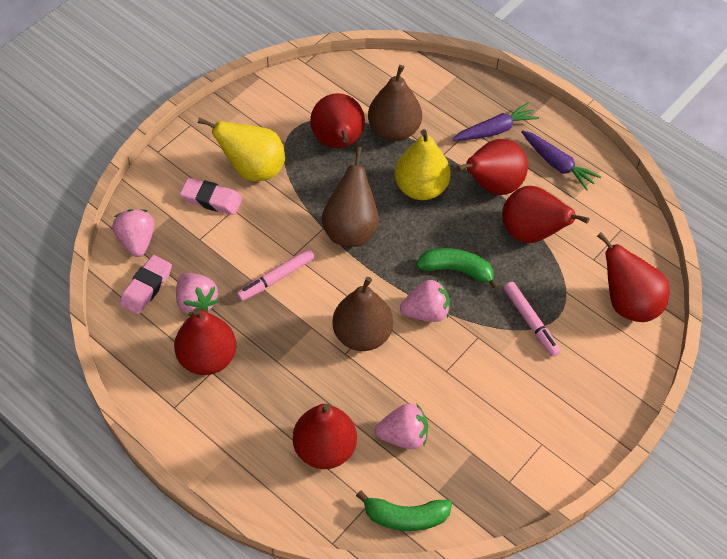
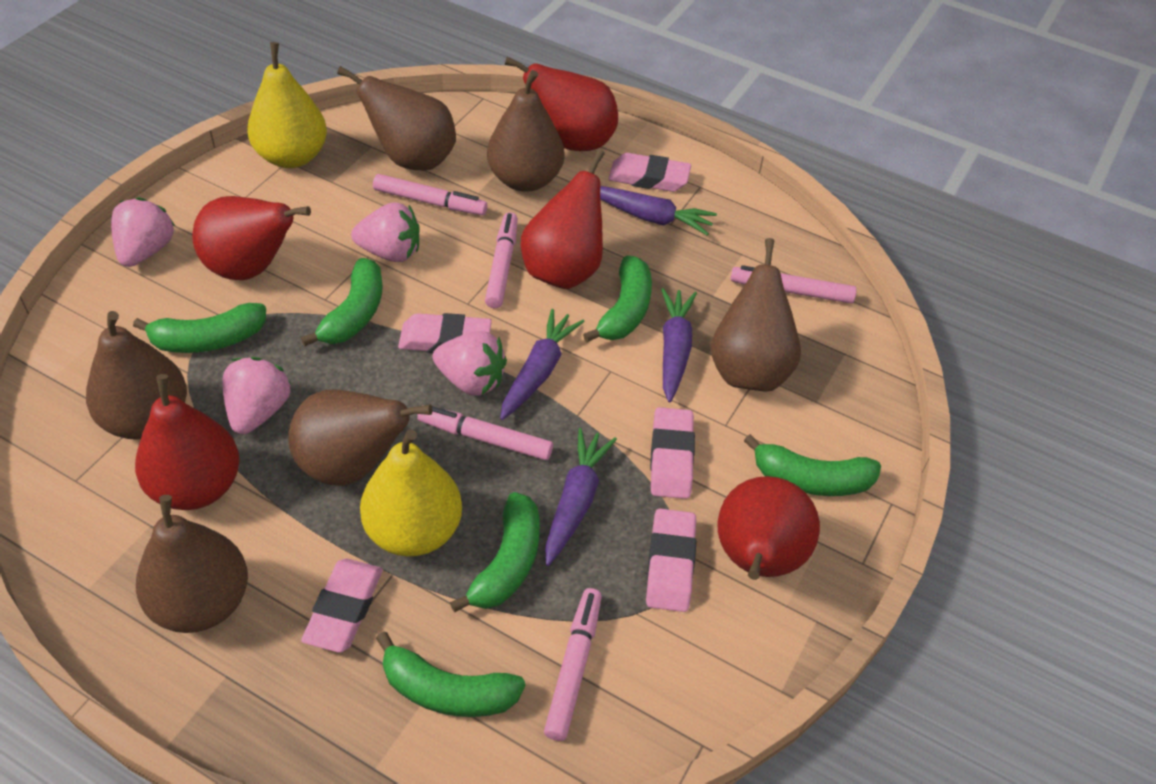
brown pear: 3 -> 6
green banana: 2 -> 6
pink eraser: 2 -> 5
pink marker: 2 -> 5
purple carrot: 2 -> 4
red pear: 6 -> 5

